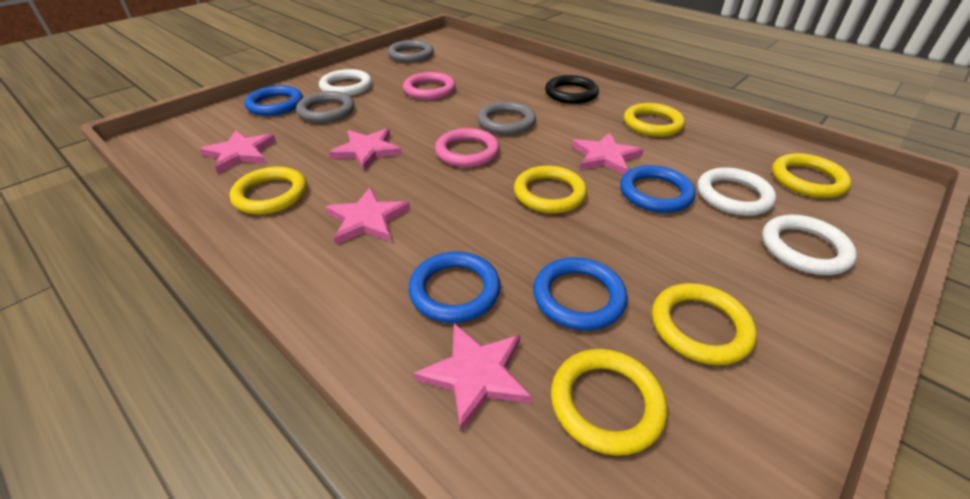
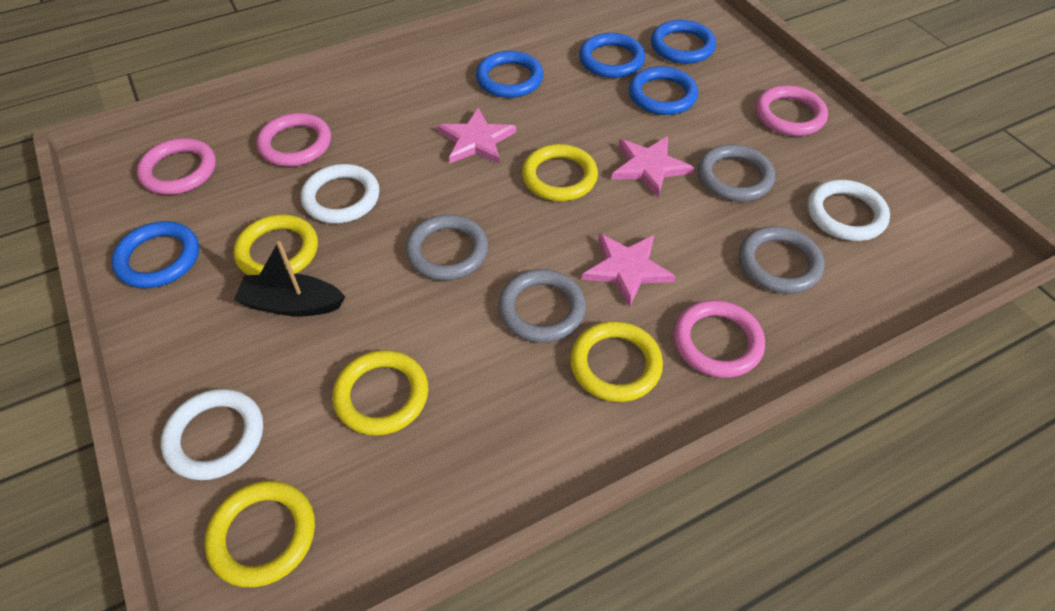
black boat: 0 -> 1
black ring: 1 -> 0
blue ring: 4 -> 5
grey ring: 3 -> 4
pink ring: 2 -> 4
pink star: 5 -> 3
yellow ring: 6 -> 5

